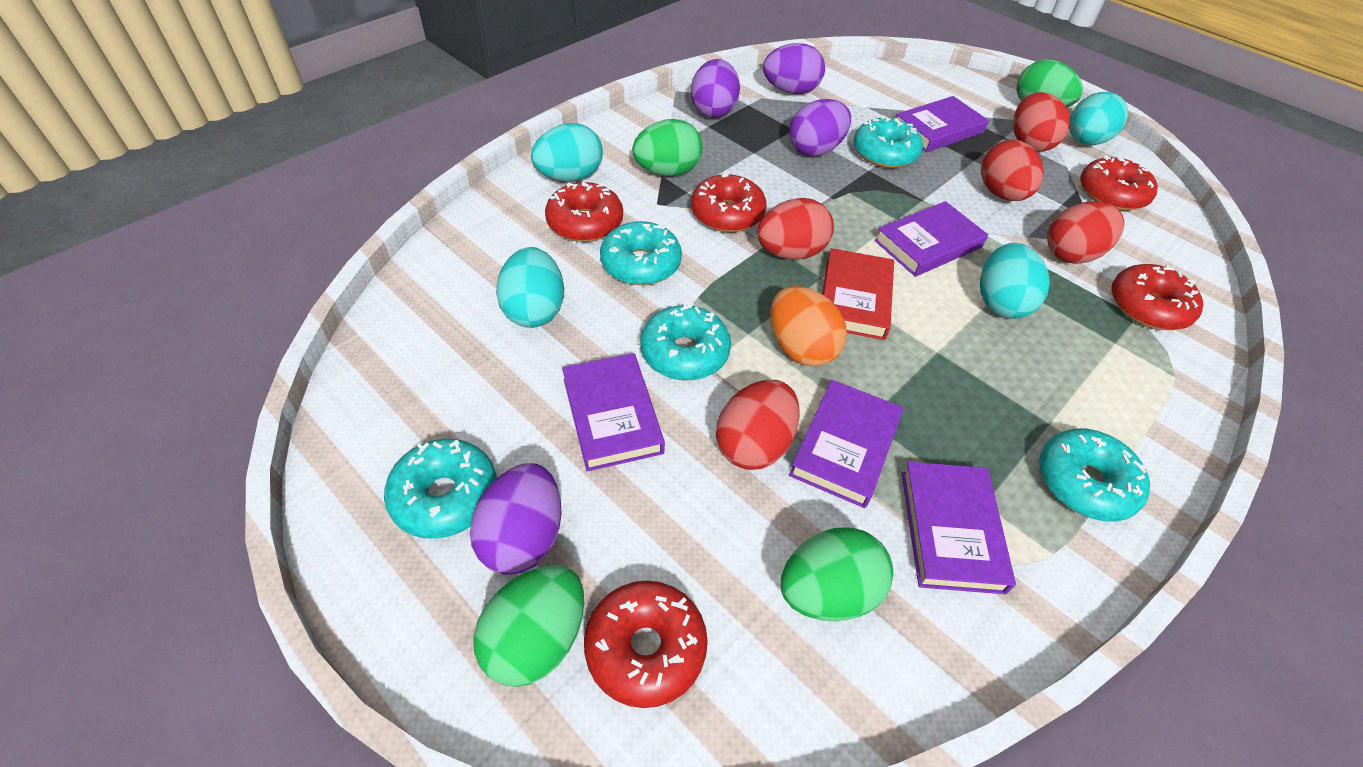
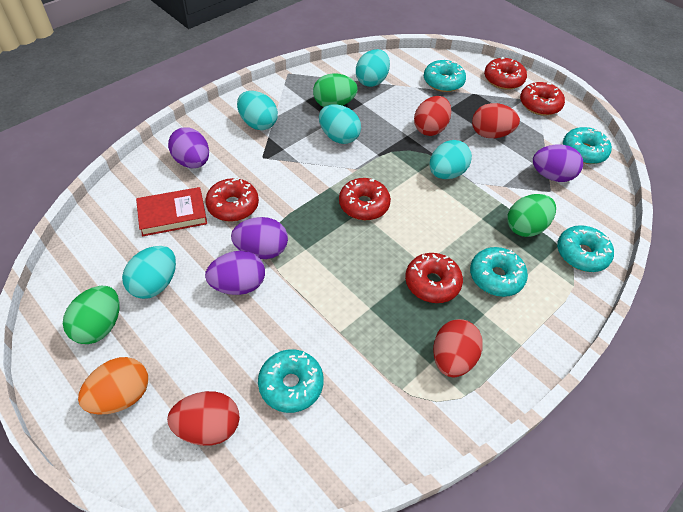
green egg: 4 -> 3
purple book: 5 -> 0
red egg: 5 -> 4
turquoise egg: 4 -> 5

